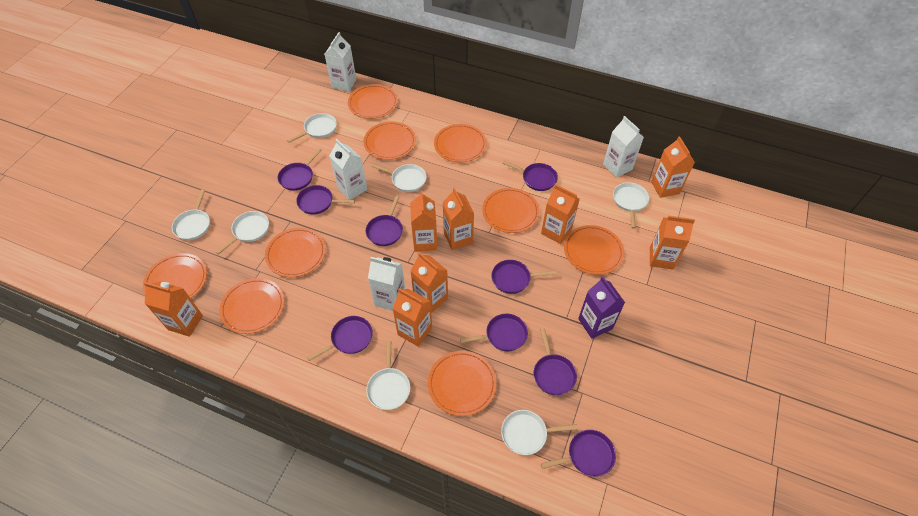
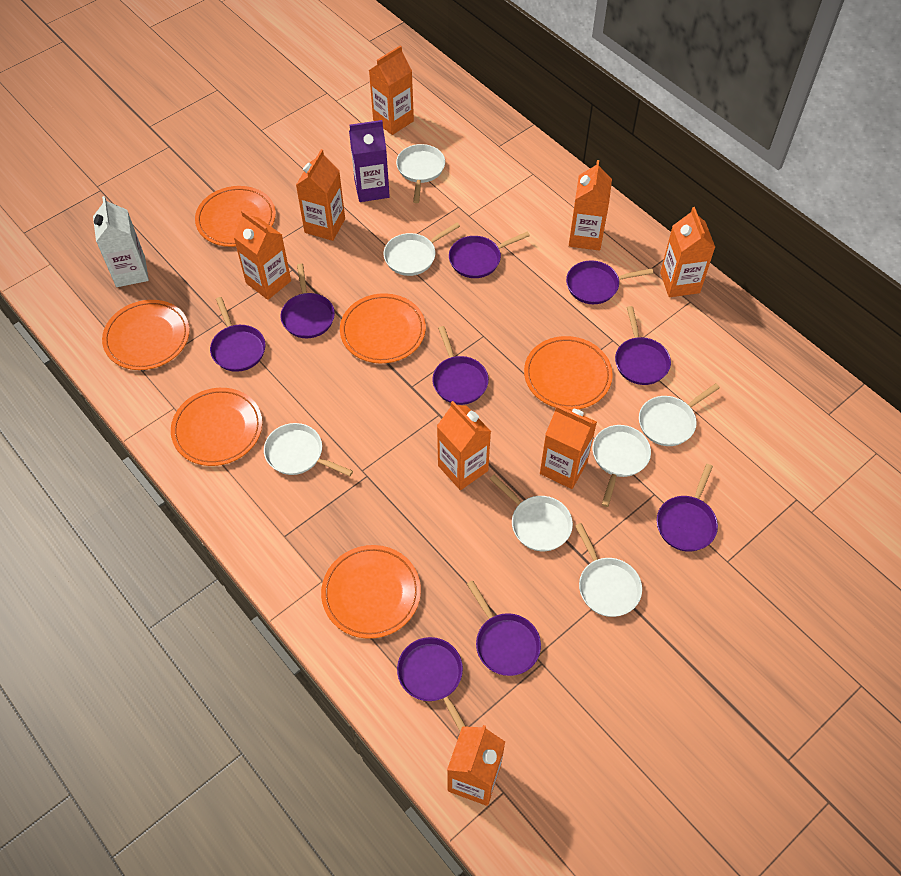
orange plate: 9 -> 6
white carton: 4 -> 1

